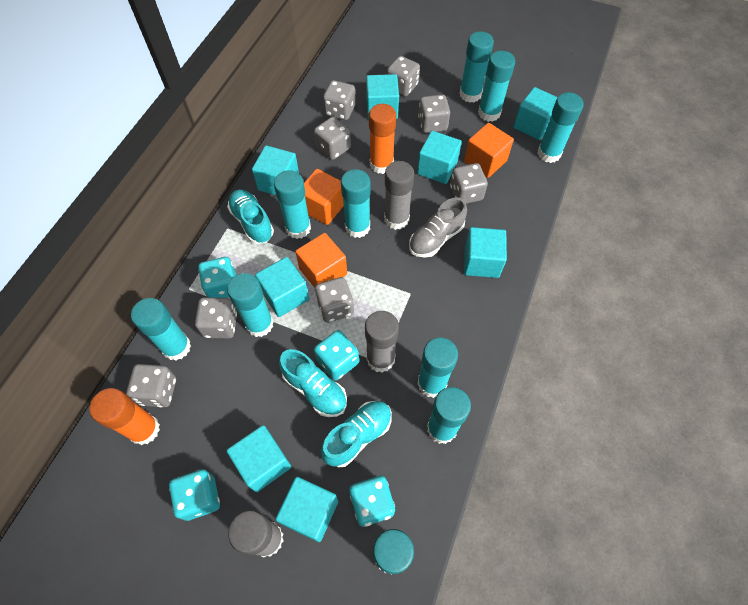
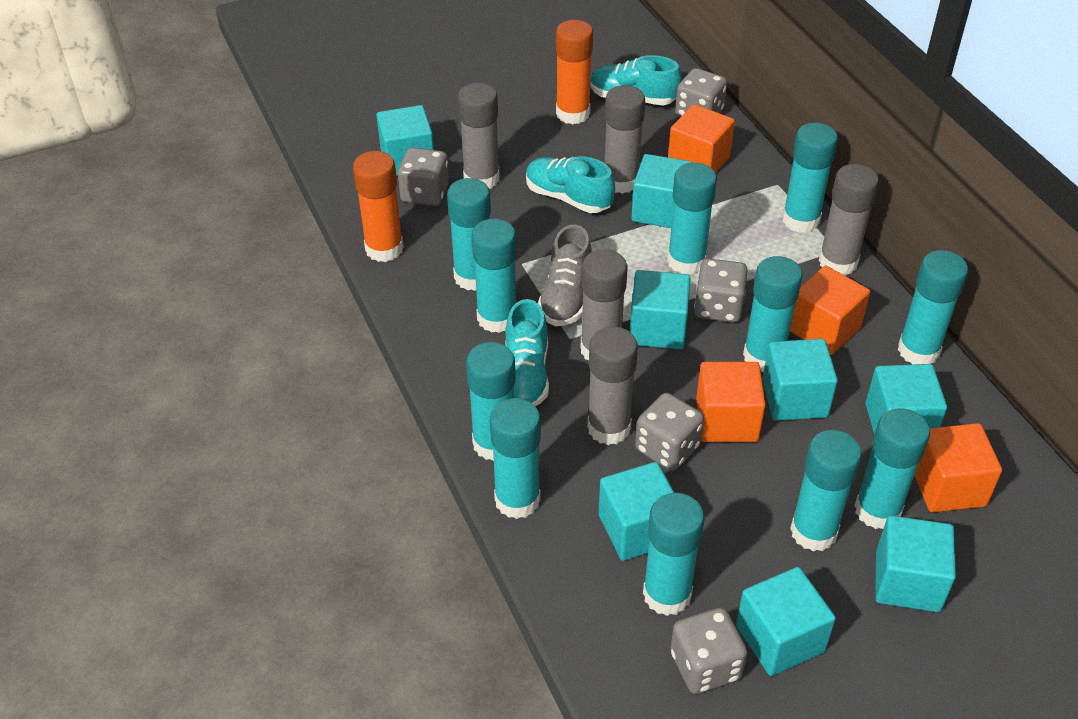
grey dice: 8 -> 5
grey glue stick: 3 -> 5
orange cube: 3 -> 4
turquoise dice: 4 -> 0
turquoise glue stick: 10 -> 11

